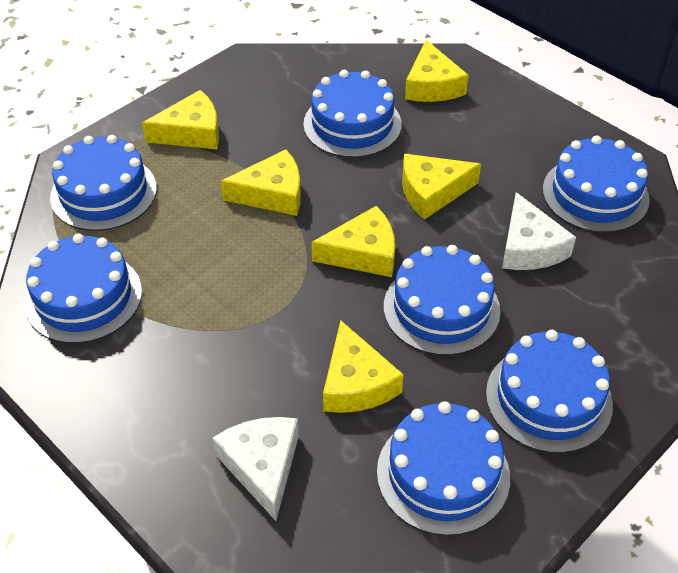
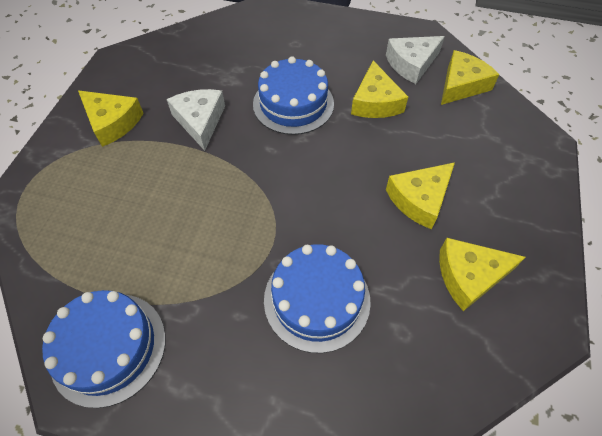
blue cake: 7 -> 3
yellow cheese: 6 -> 5

